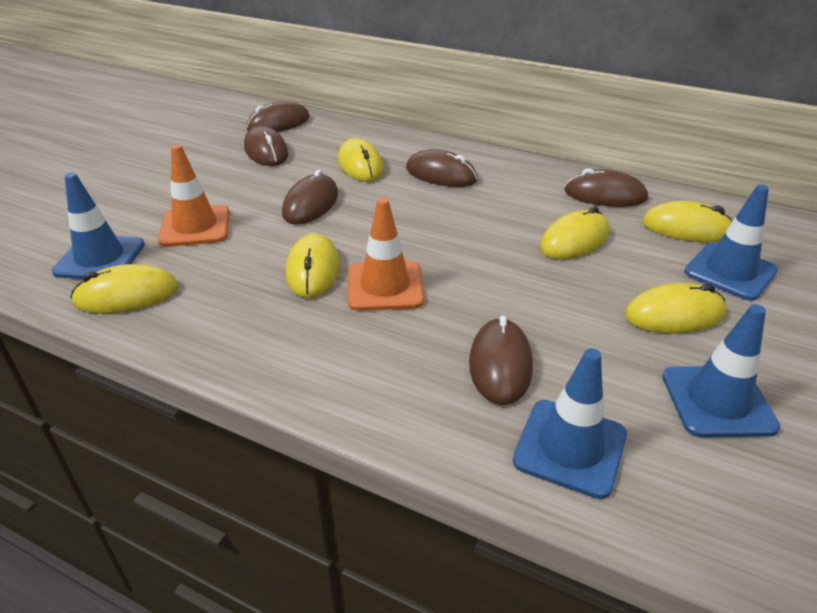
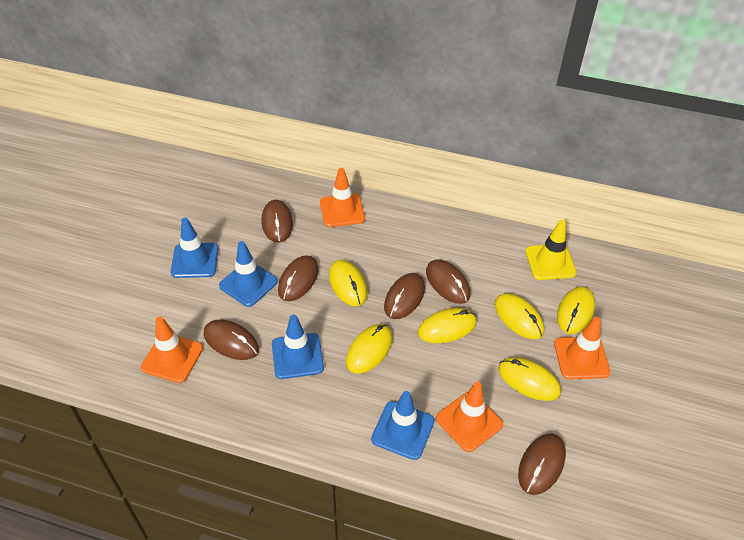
orange traffic cone: 2 -> 4
yellow traffic cone: 0 -> 1

